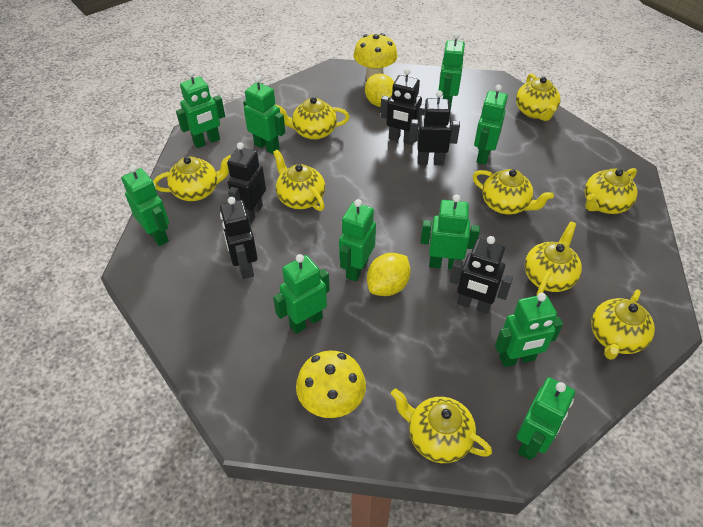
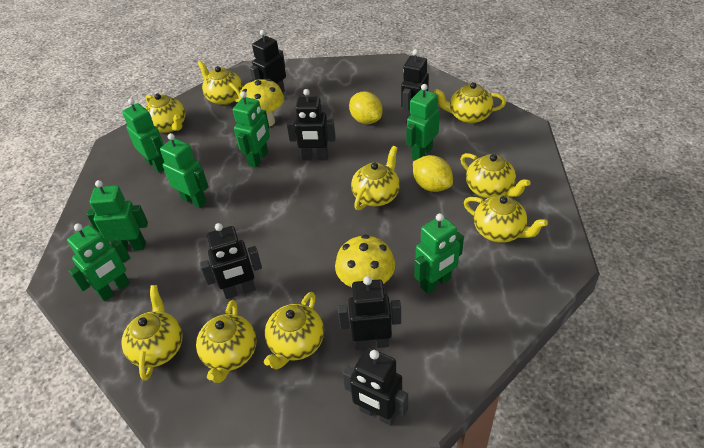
black robot: 5 -> 6
green robot: 10 -> 7

